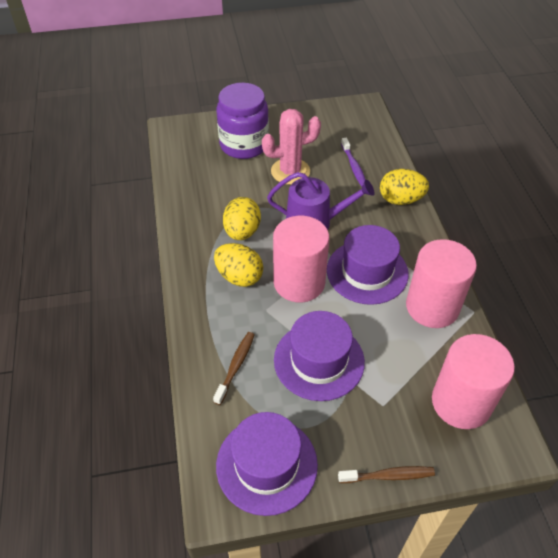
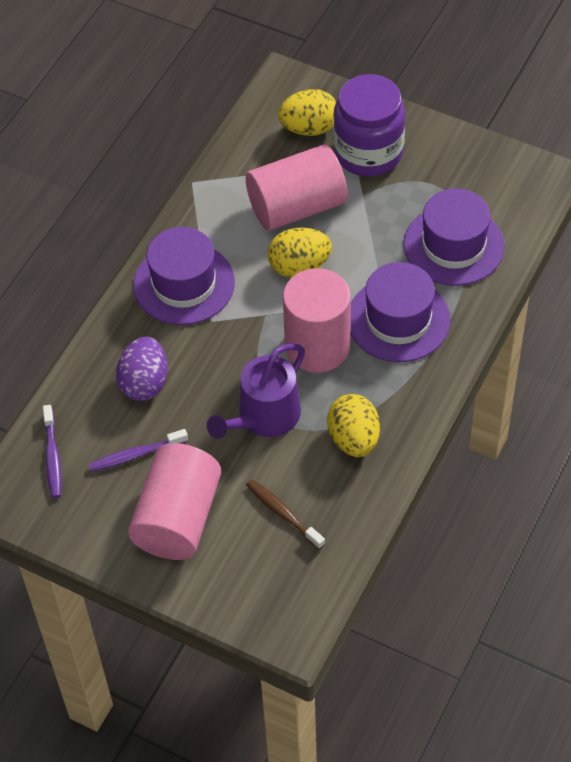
brown toothbrush: 2 -> 1
pink cactus: 1 -> 0
purple egg: 0 -> 1
purple toothbrush: 1 -> 2

